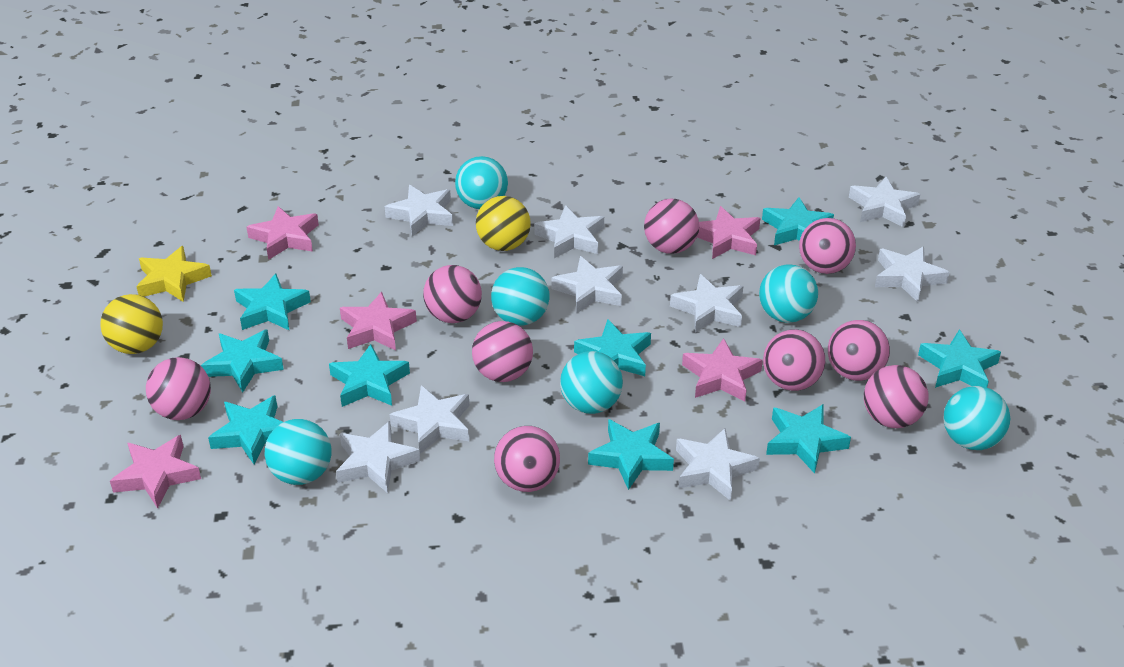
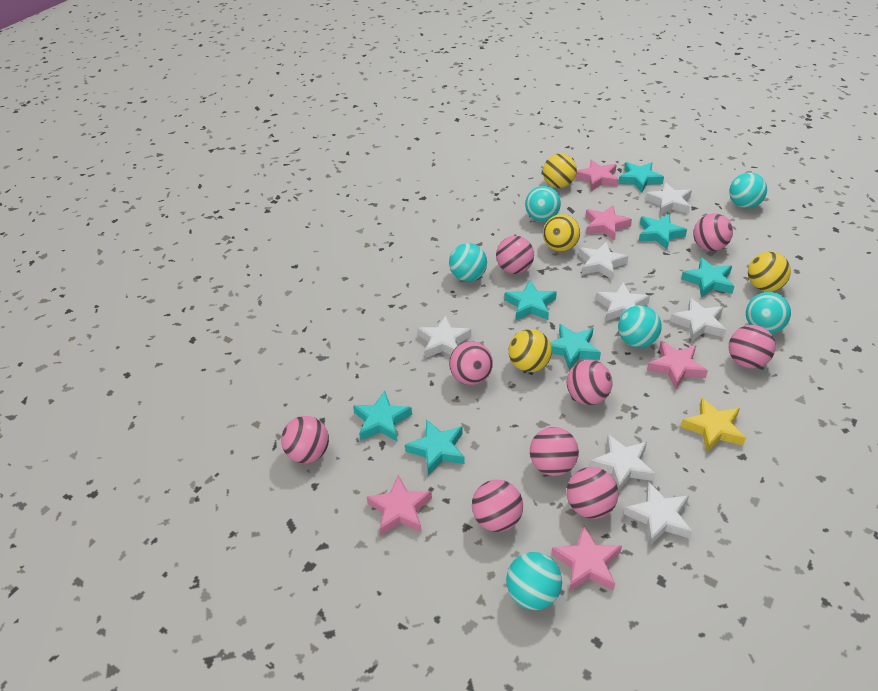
turquoise star: 9 -> 7
white star: 9 -> 7
yellow ball: 2 -> 4

